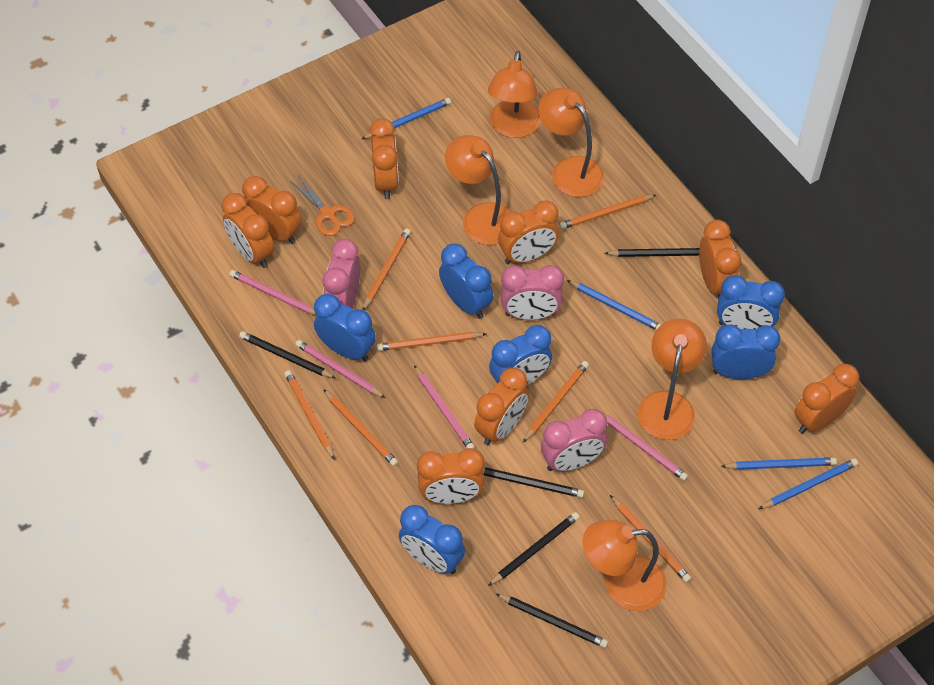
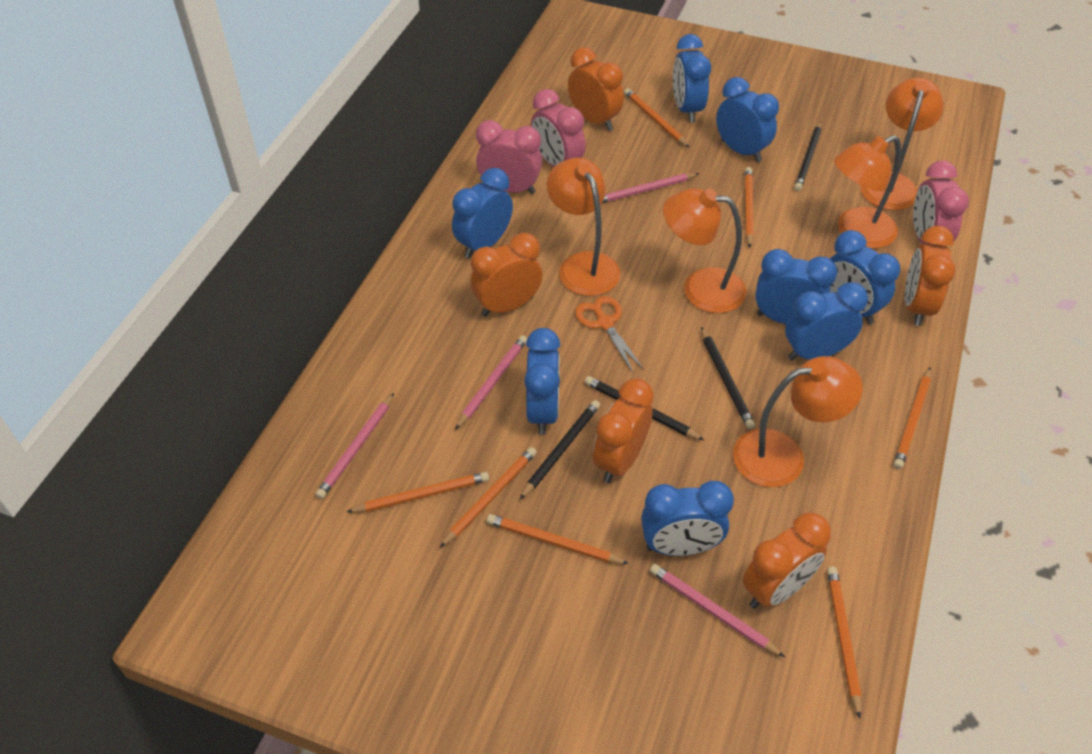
black pencil: 5 -> 4
blue clock: 6 -> 8
blue pencil: 4 -> 0
orange clock: 8 -> 5

